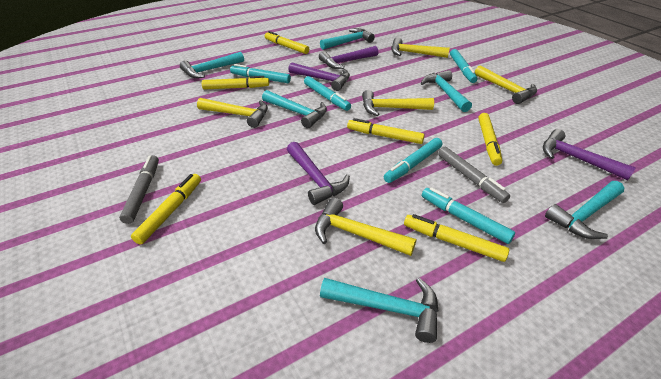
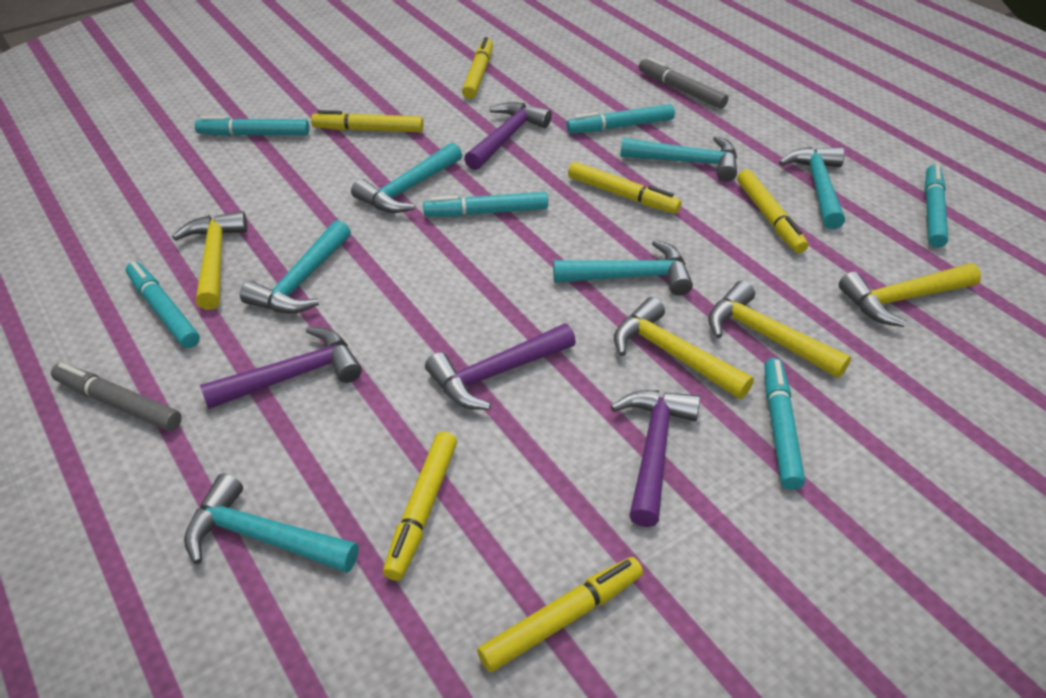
turquoise marker: 5 -> 6
yellow hammer: 5 -> 4

